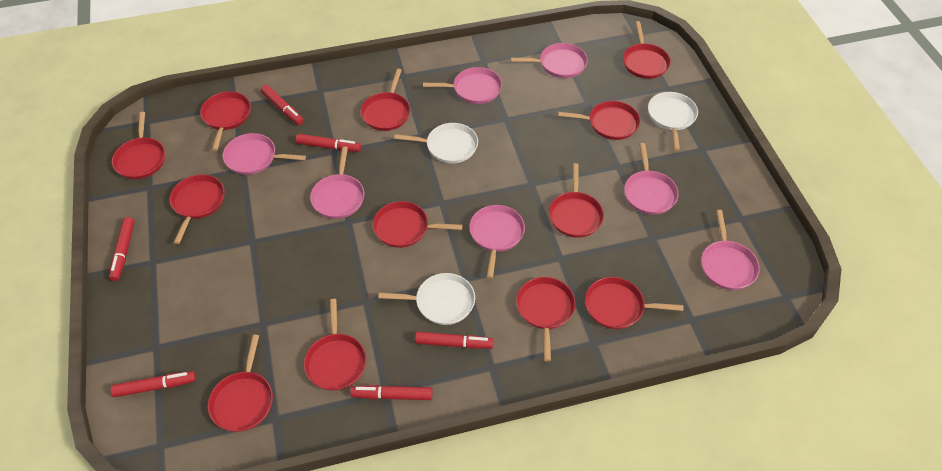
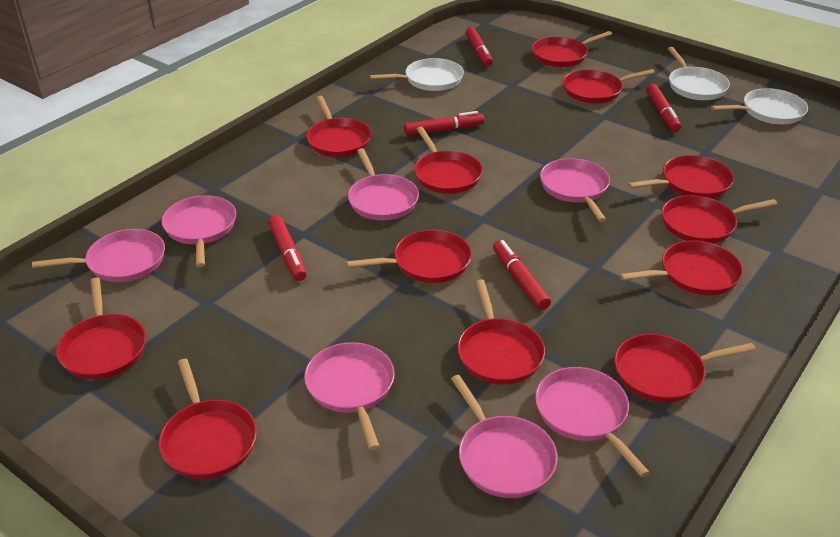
red marker: 6 -> 5

